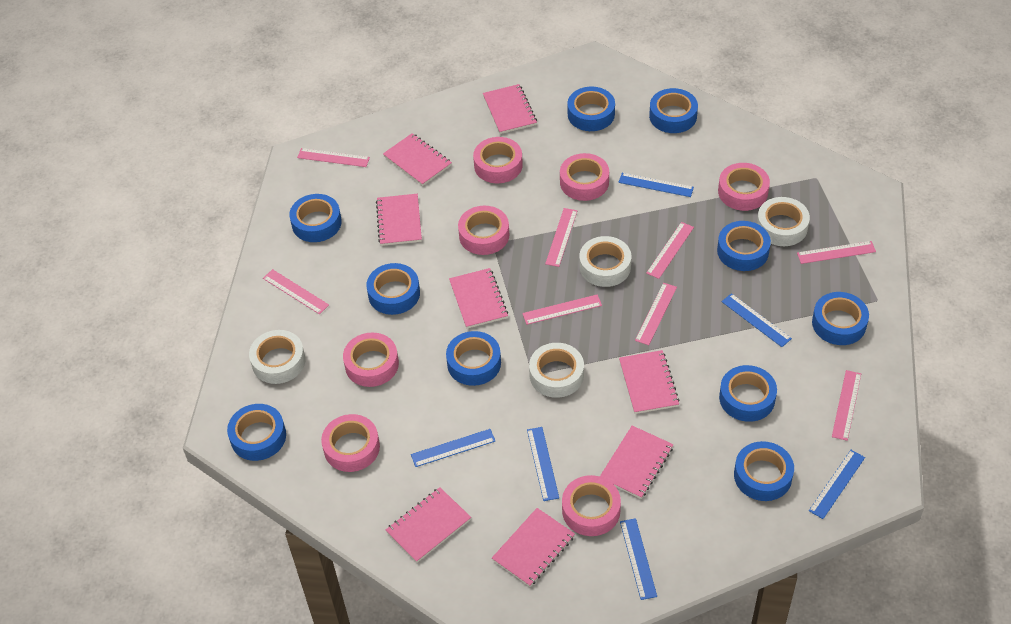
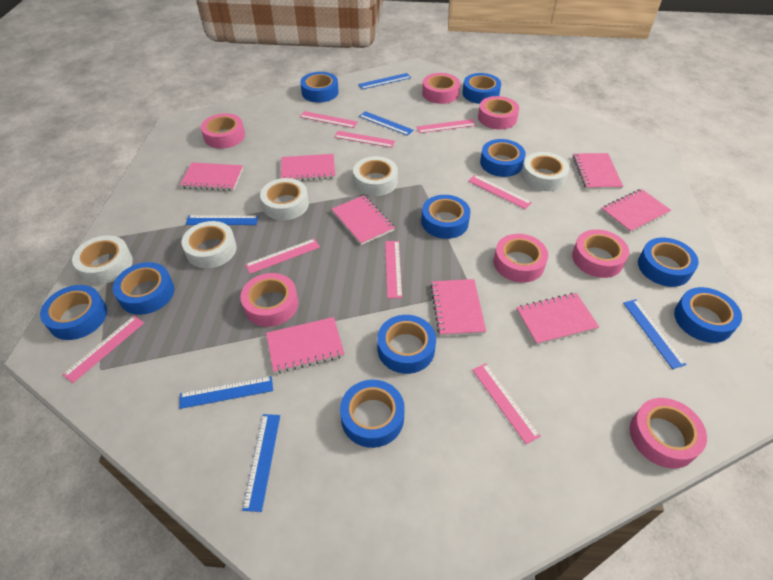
white tape: 4 -> 5

